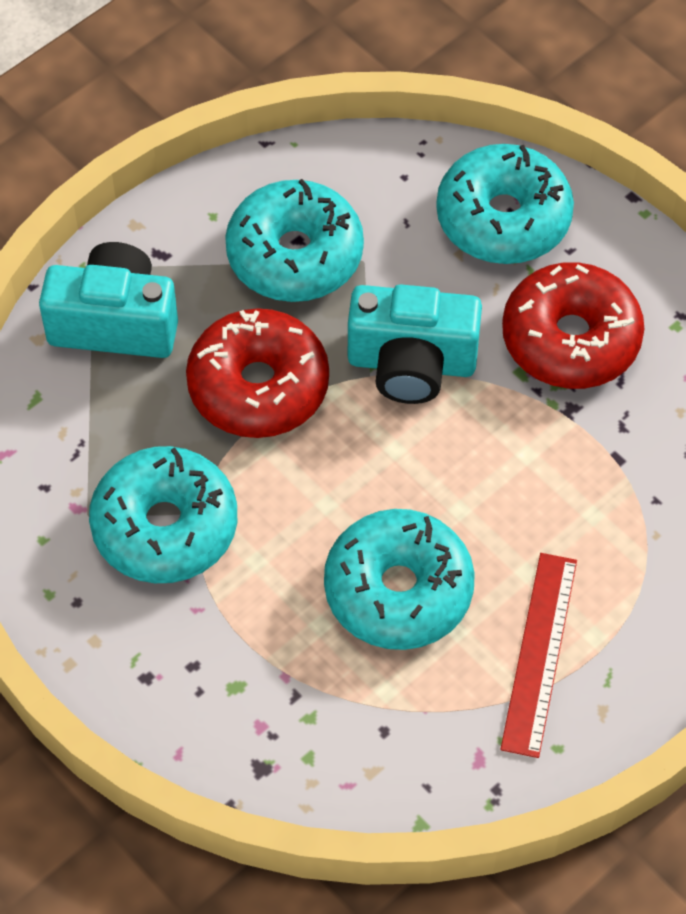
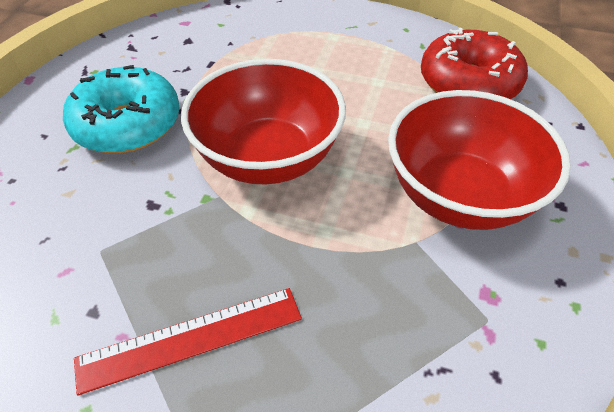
red bowl: 0 -> 2
red donut: 2 -> 1
turquoise camera: 2 -> 0
turquoise donut: 4 -> 1

